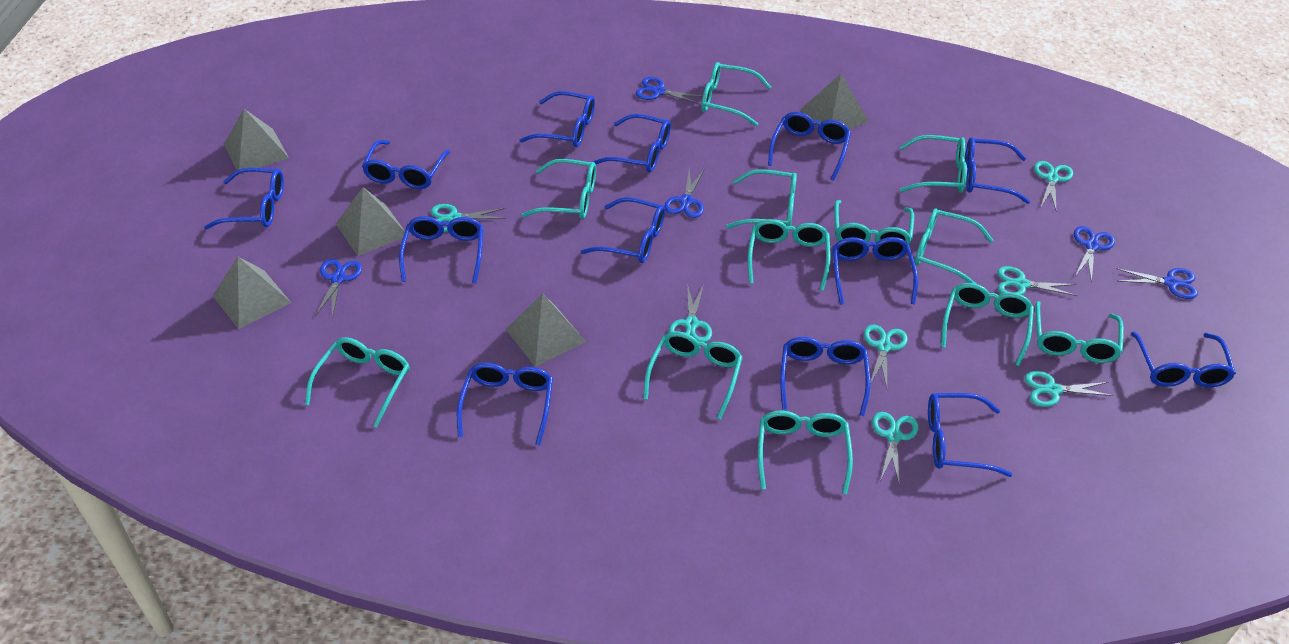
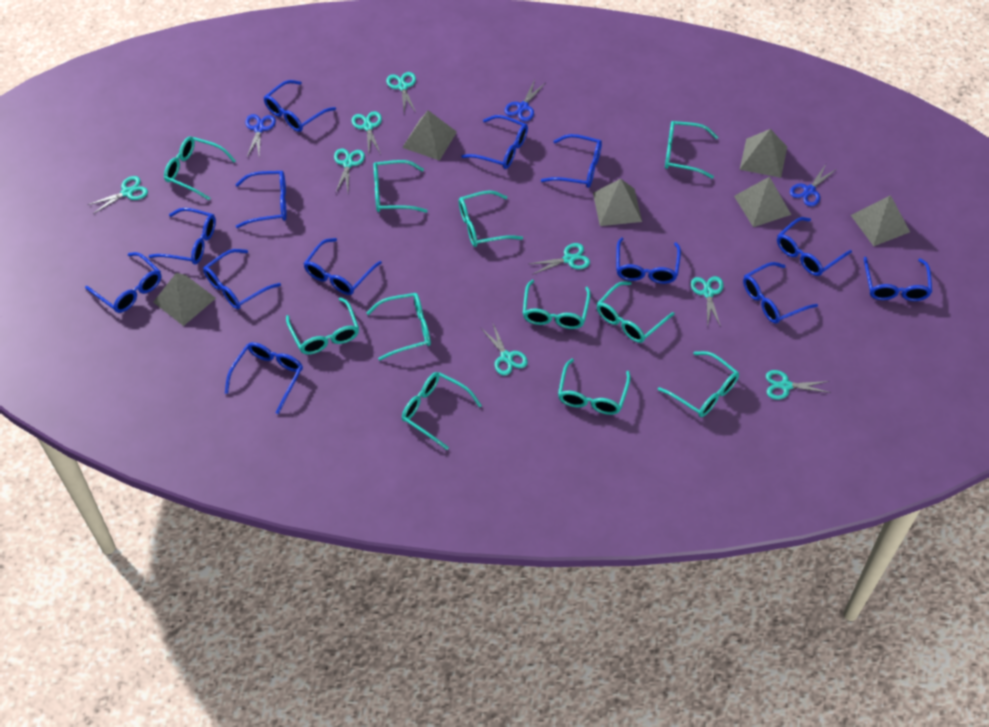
blue scissors: 5 -> 3
grey pyramid: 5 -> 6
turquoise glasses: 12 -> 11
turquoise scissors: 7 -> 8

